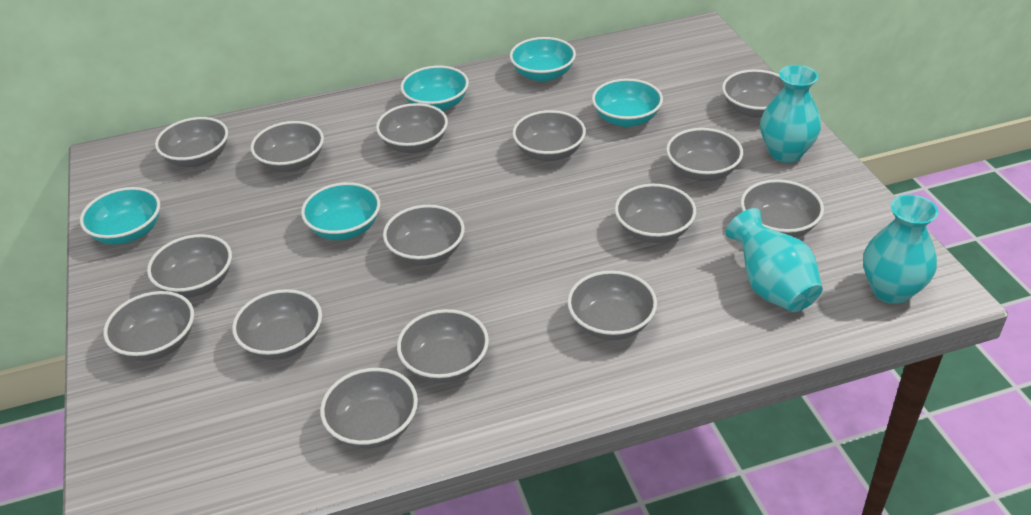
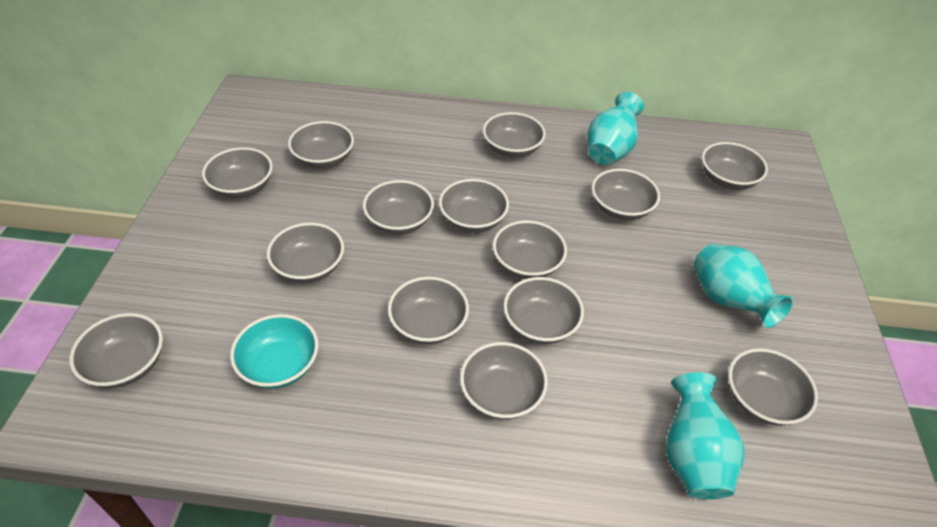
grey bowl: 15 -> 14
turquoise bowl: 5 -> 1

